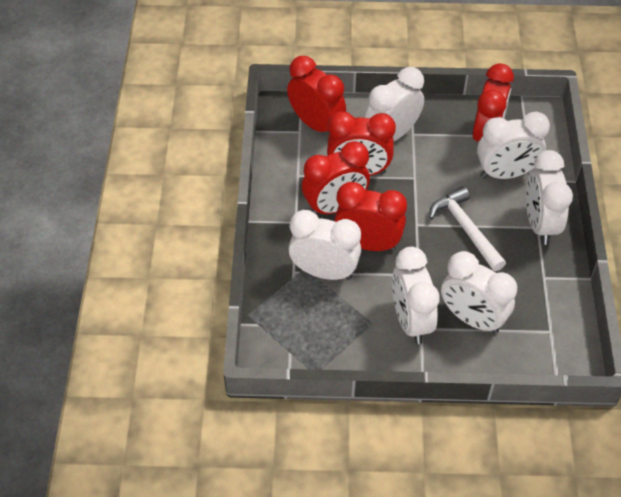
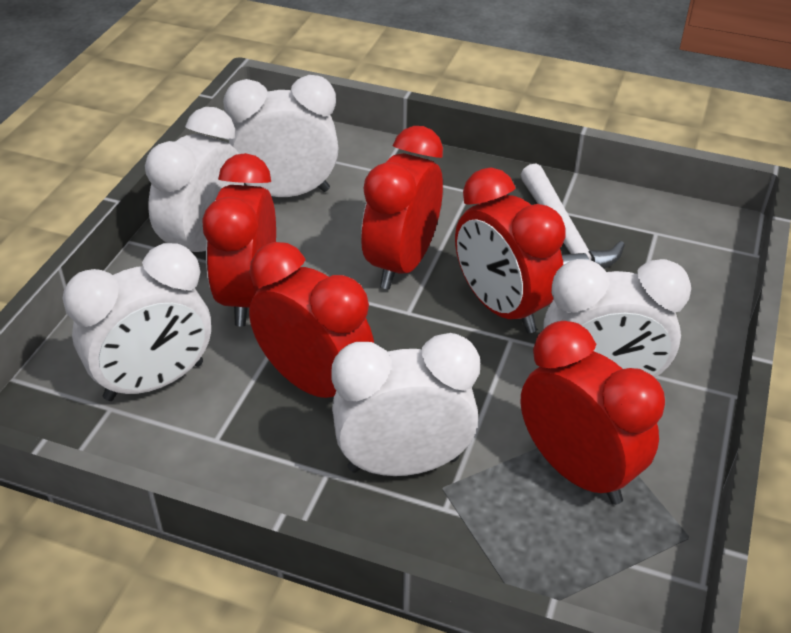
white clock: 6 -> 5

